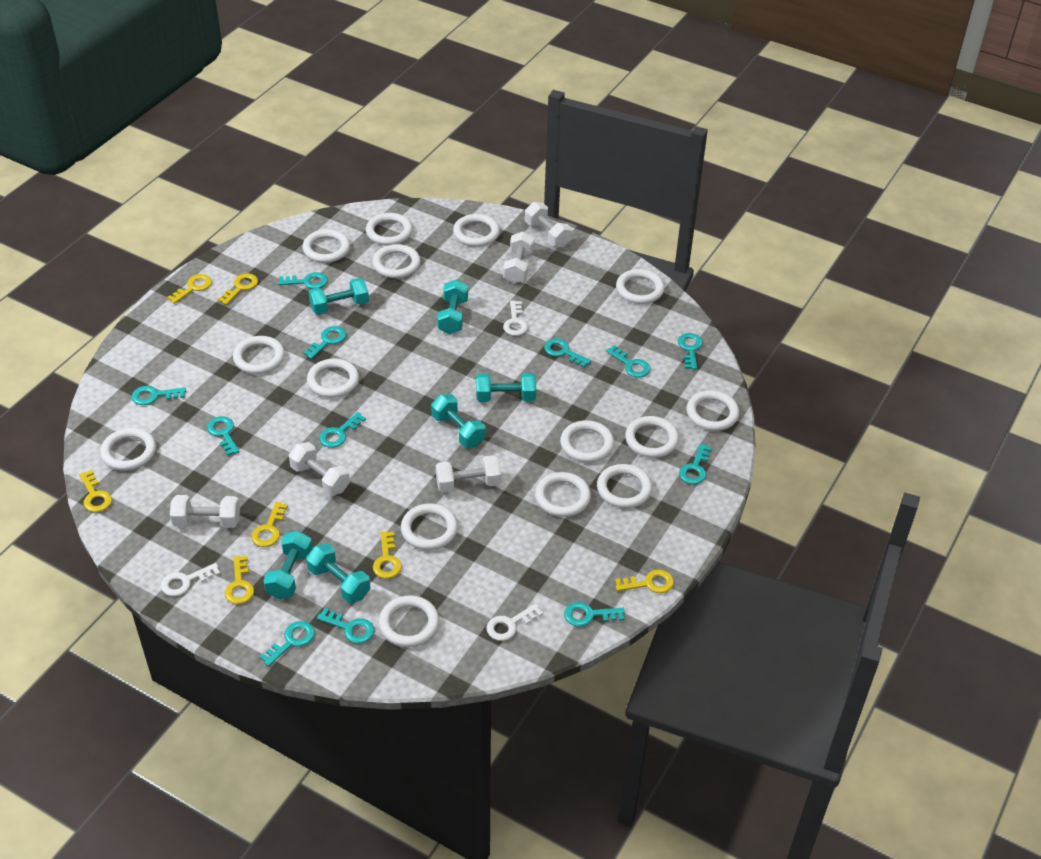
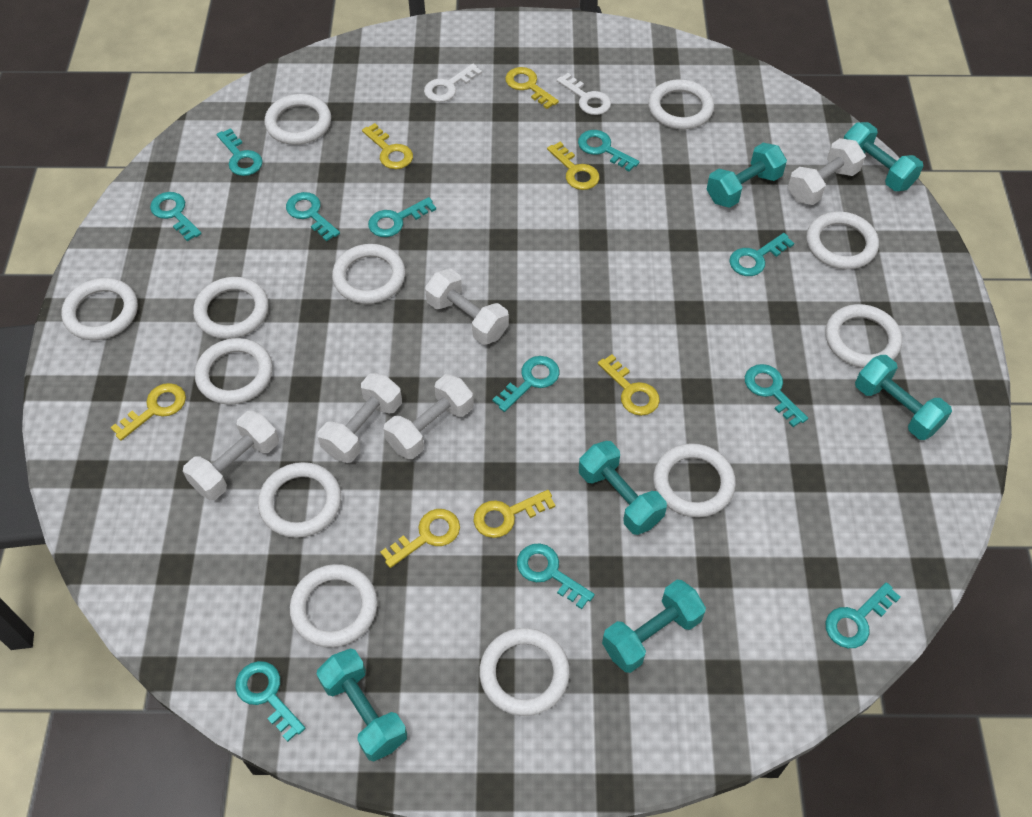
turquoise key: 12 -> 11
white key: 3 -> 2
white ring: 15 -> 12

